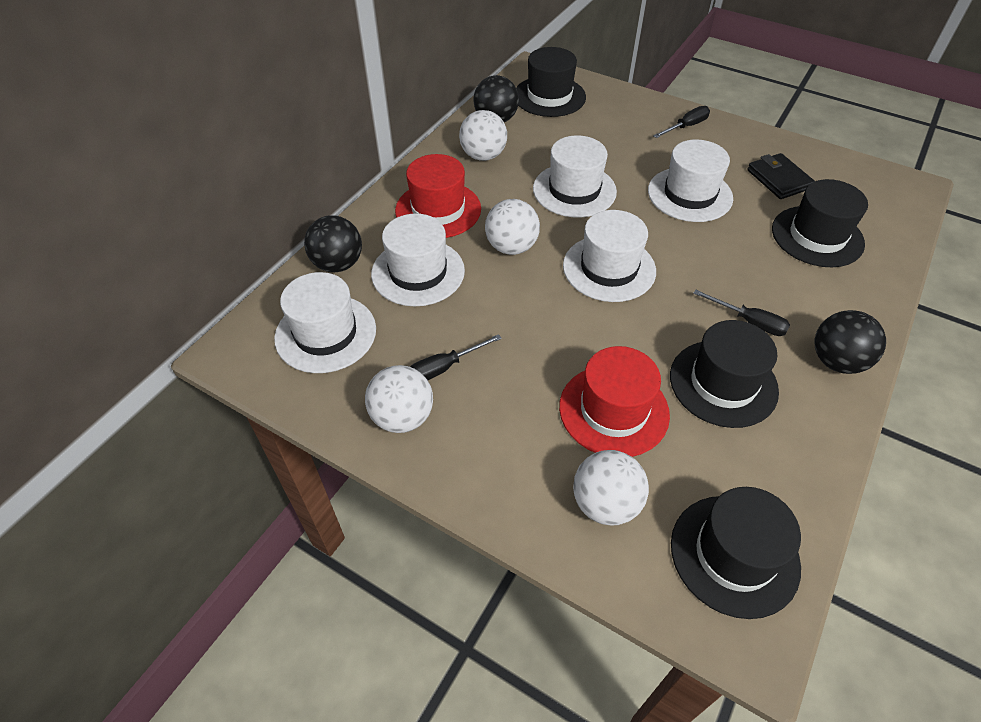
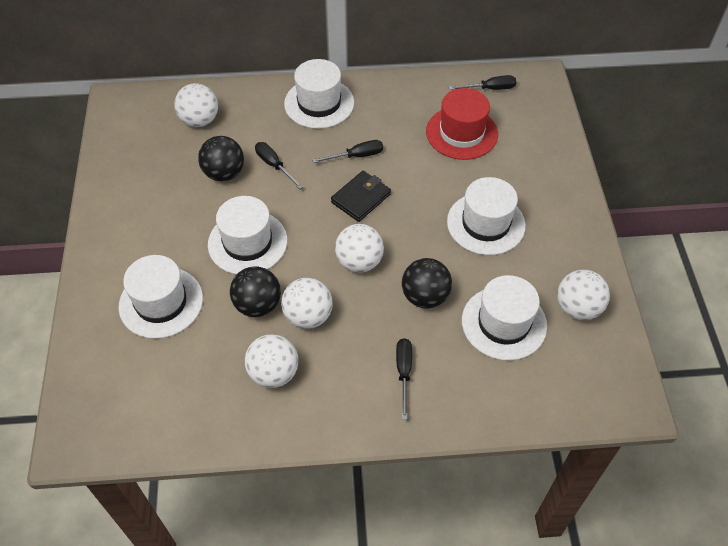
black hat: 4 -> 0
black screwdriver: 3 -> 4
red hat: 2 -> 1
white ball: 4 -> 5

